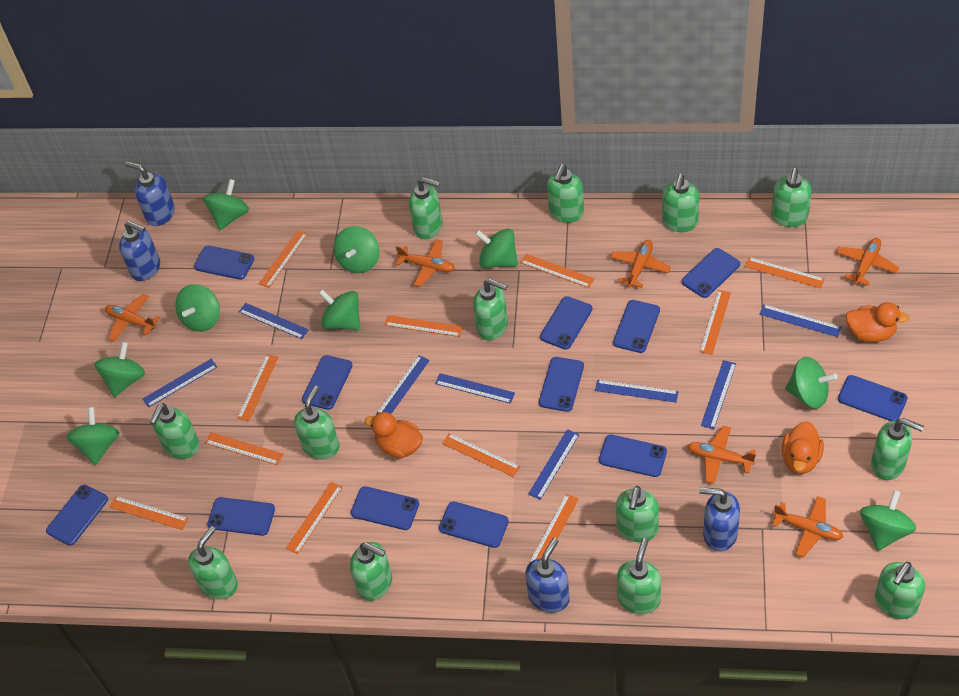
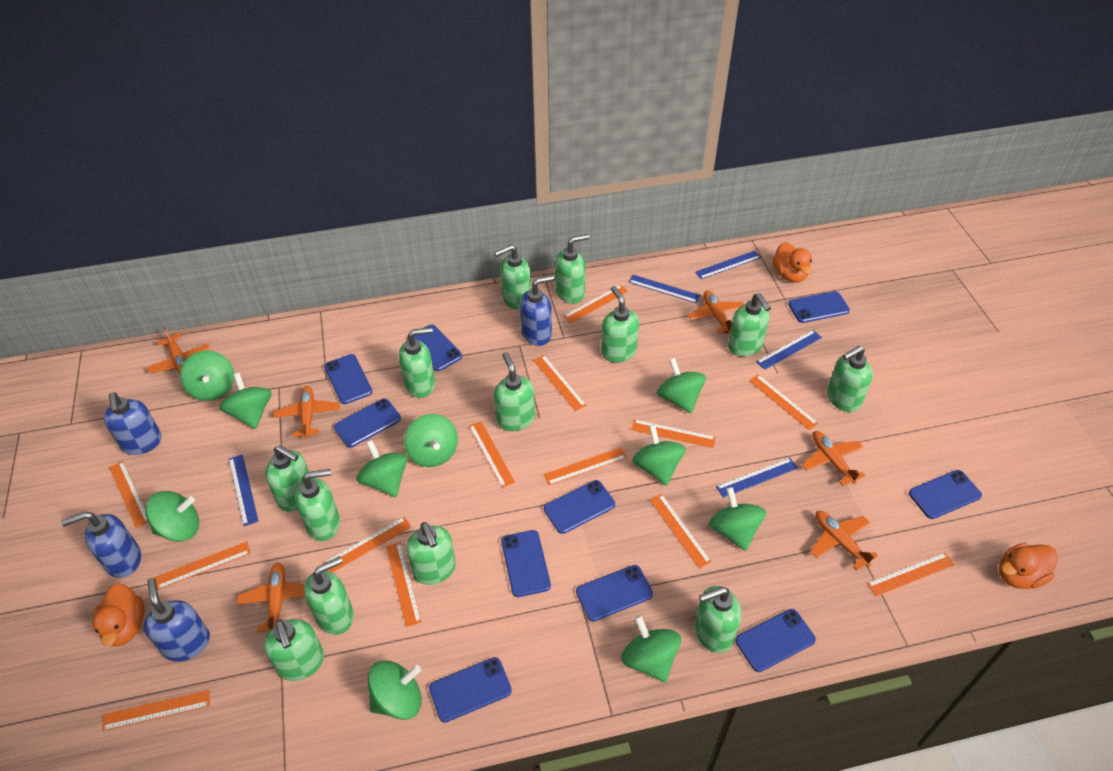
blue phone: 12 -> 10
blue ruler: 8 -> 5
green spinning top: 9 -> 10
orange ruler: 11 -> 13

